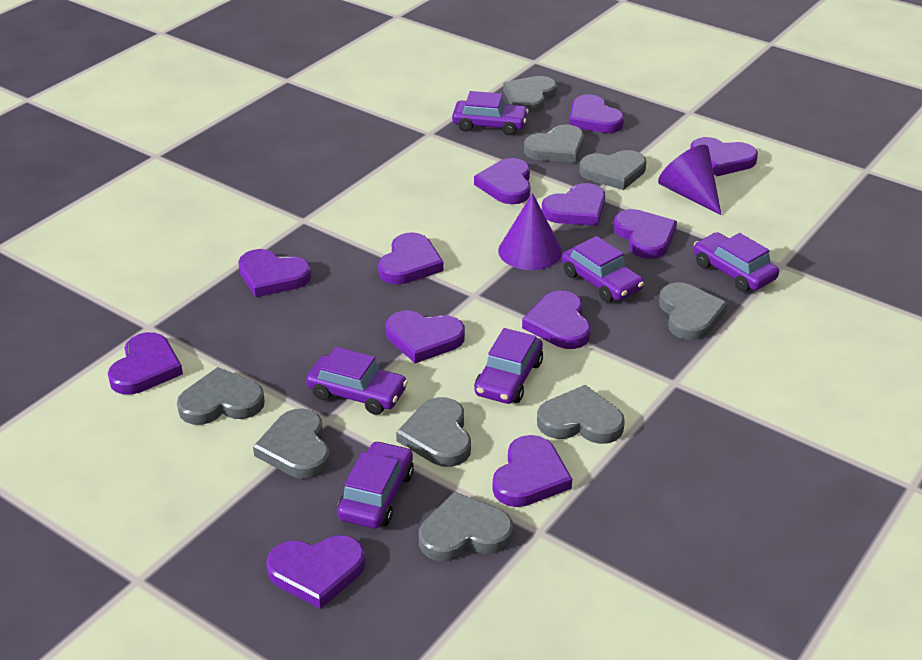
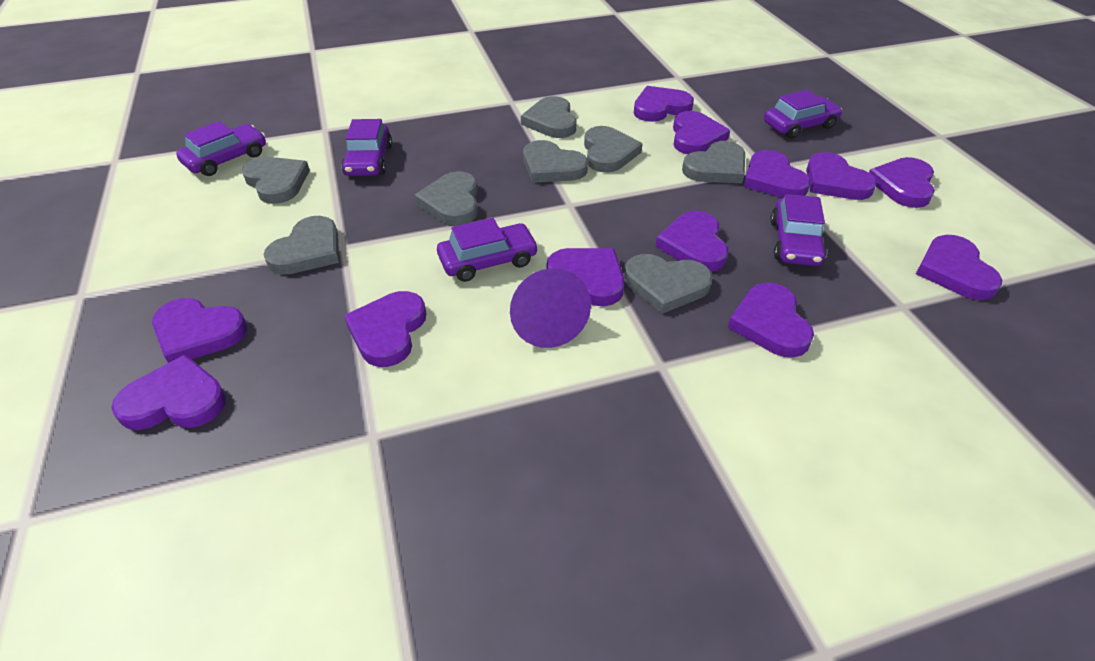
grey heart: 9 -> 8
purple car: 6 -> 5
purple cone: 2 -> 1

